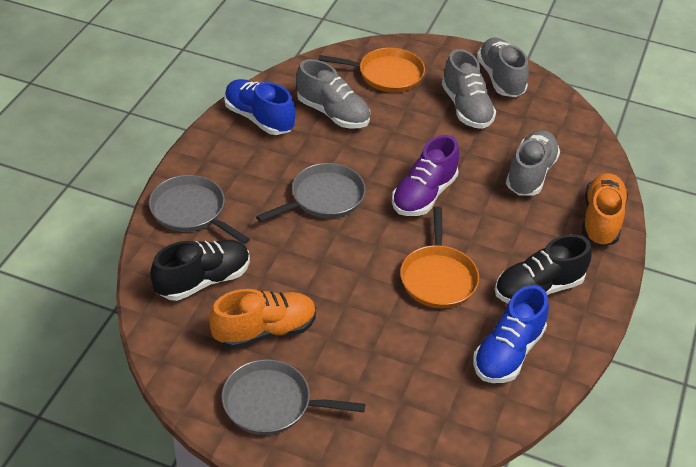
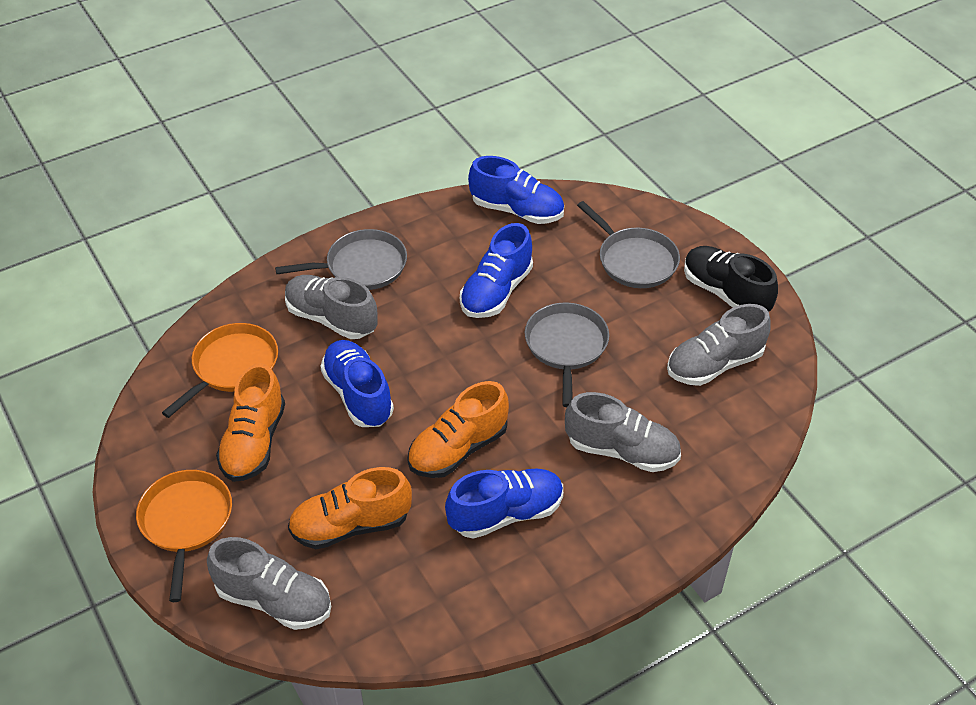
black shoe: 2 -> 1
blue shoe: 2 -> 4
orange shoe: 2 -> 3
purple shoe: 1 -> 0

